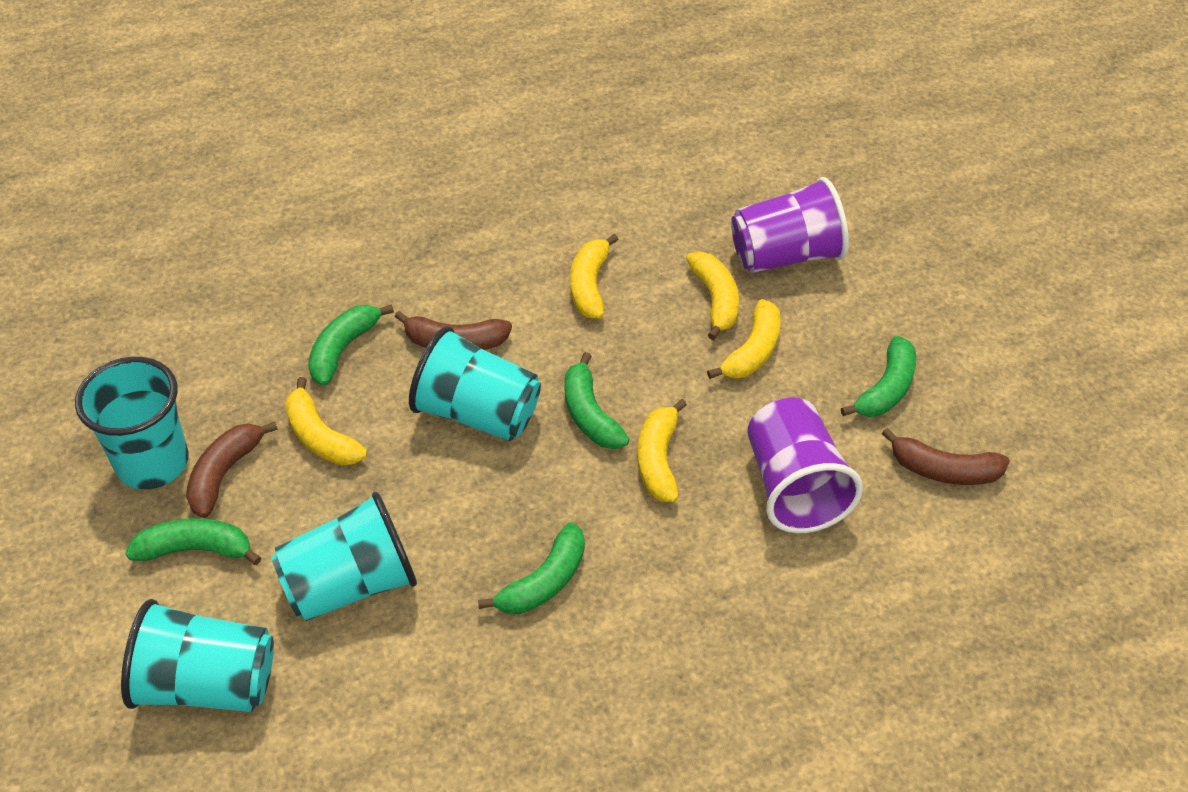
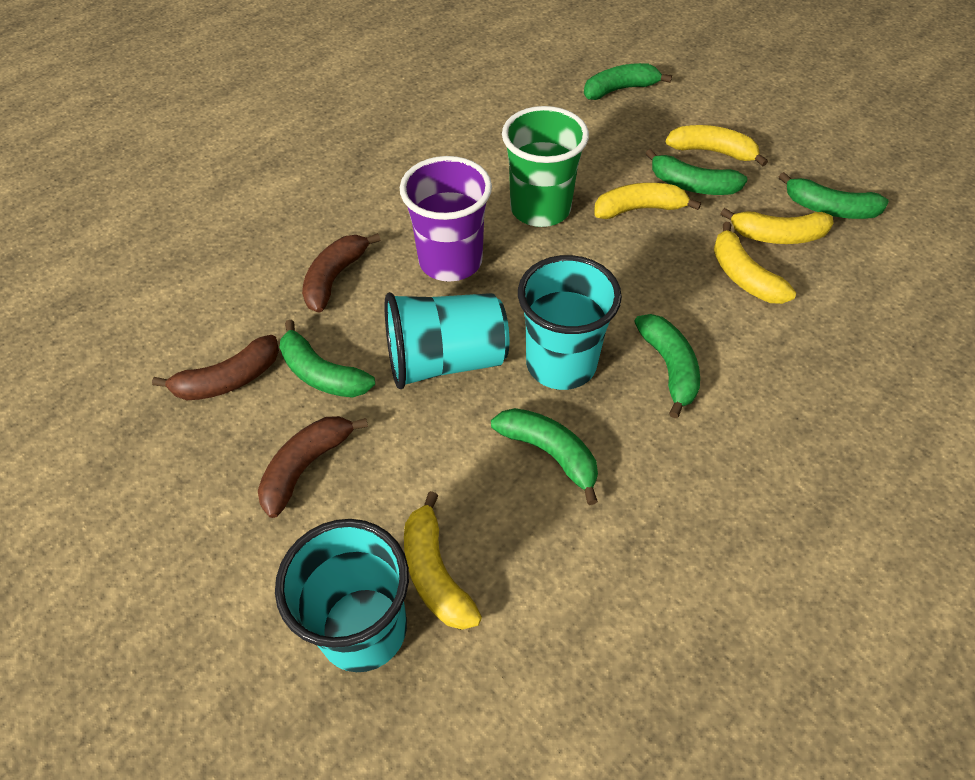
green banana: 5 -> 6
green cup: 0 -> 1
purple cup: 2 -> 1
turquoise cup: 4 -> 3

